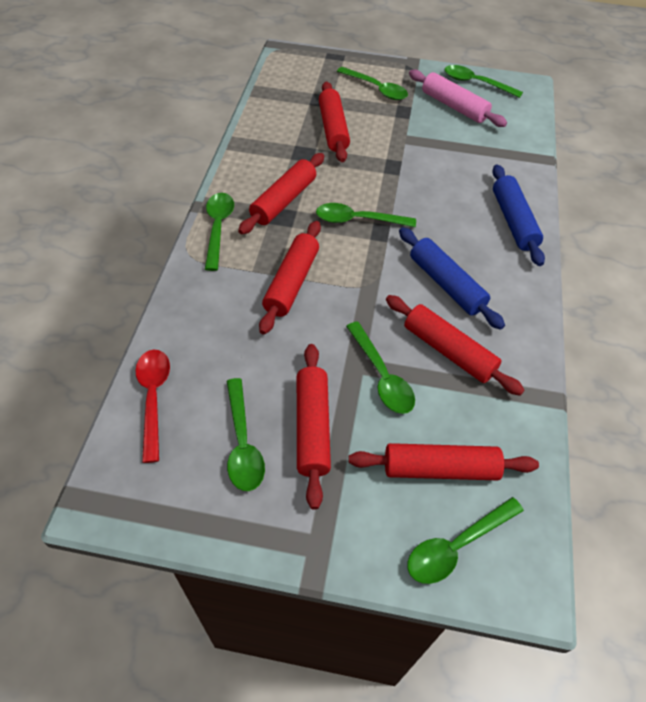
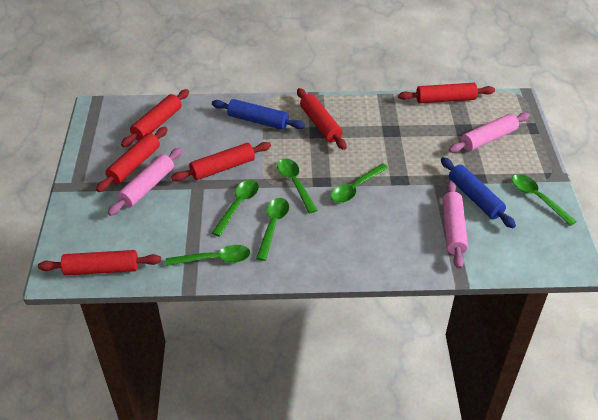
green spoon: 7 -> 6
pink rolling pin: 1 -> 3
red spoon: 1 -> 0

